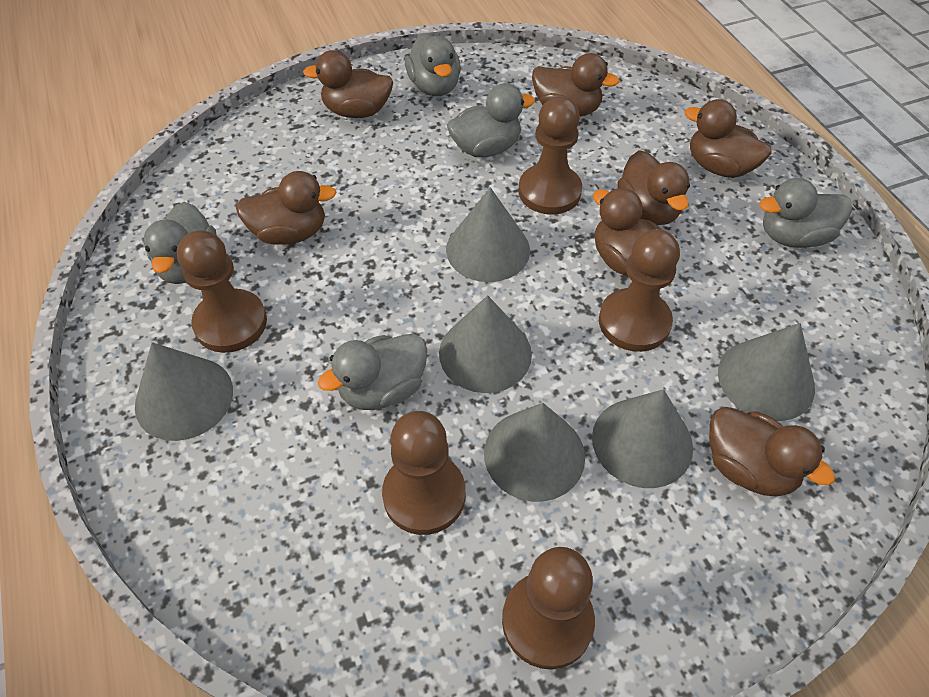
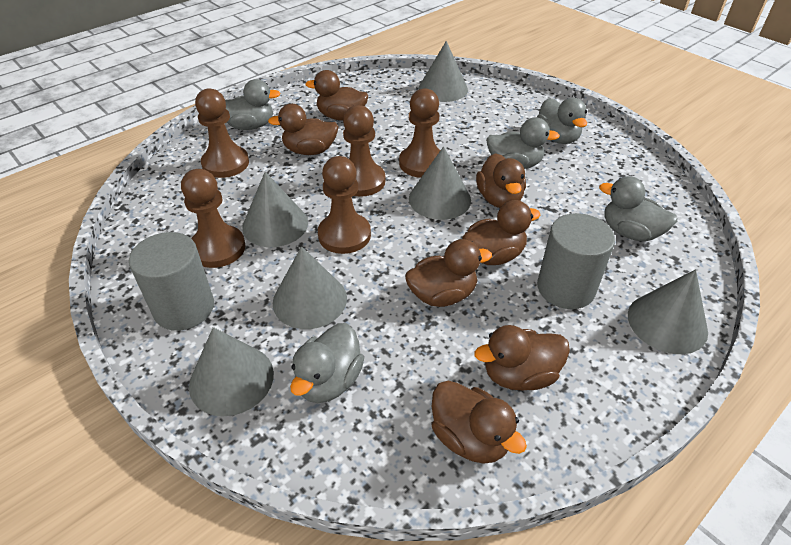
grey cylinder: 0 -> 2

